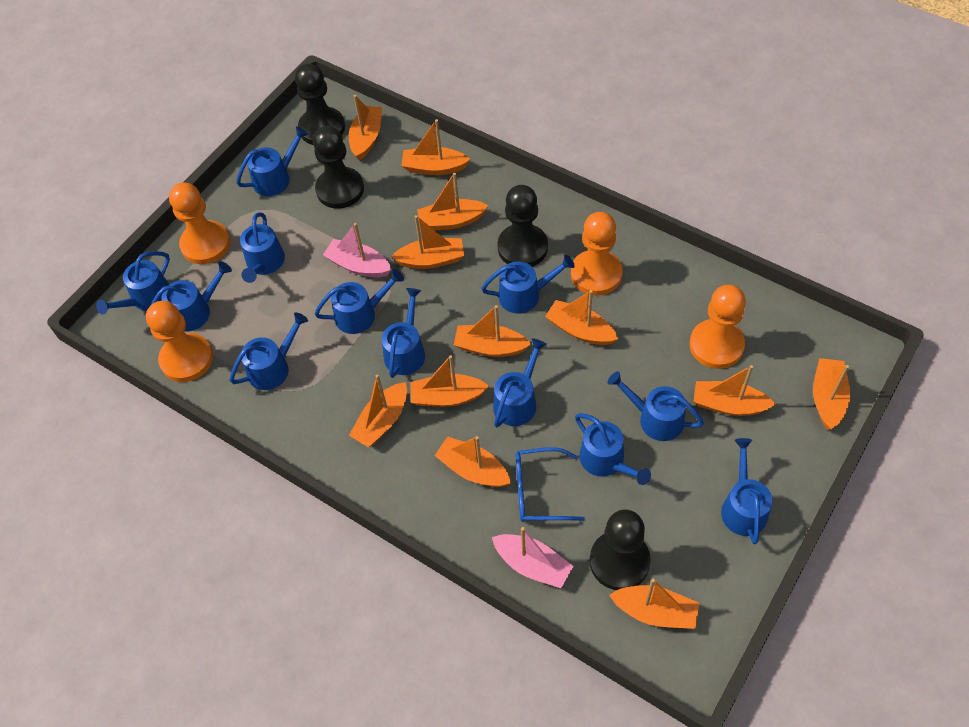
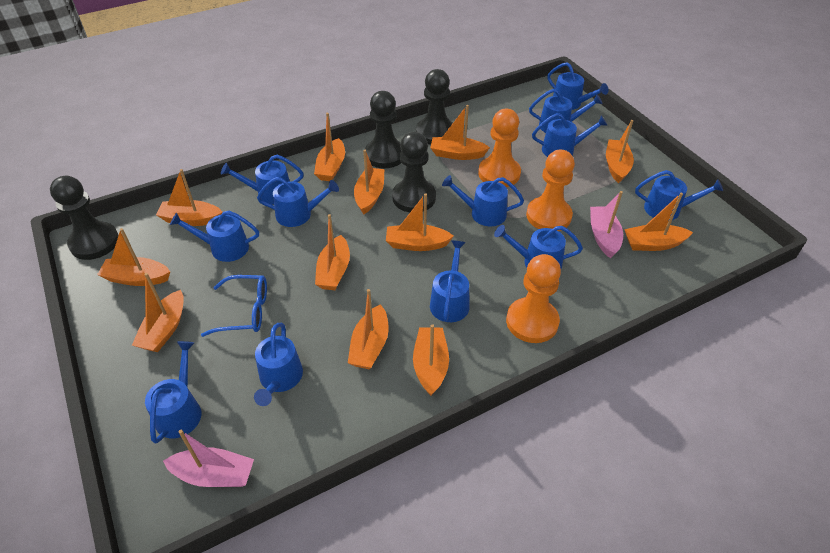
orange pawn: 4 -> 3

